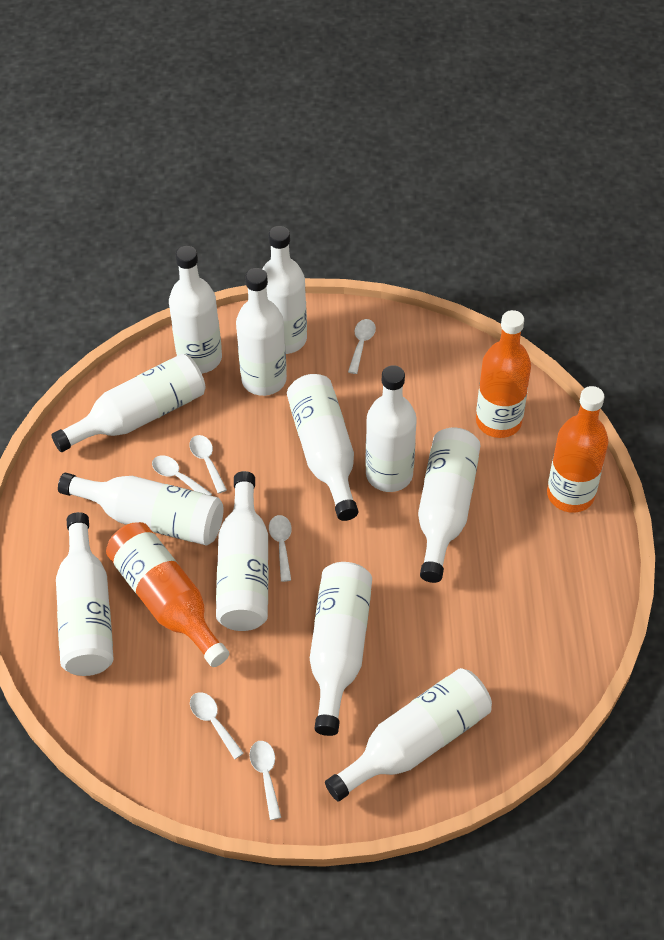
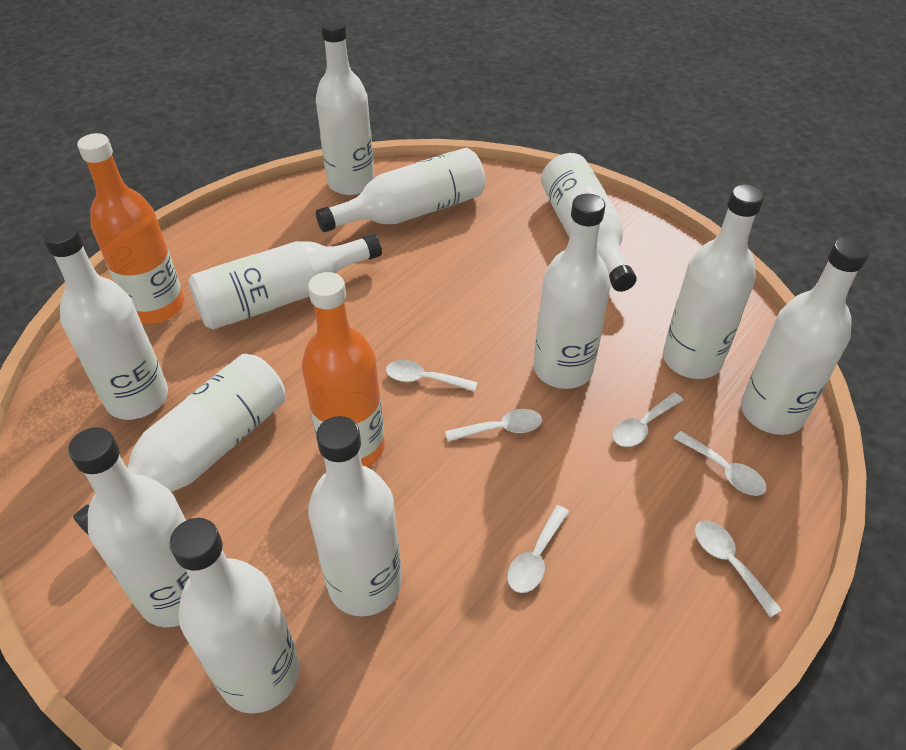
orange bottle: 3 -> 2

